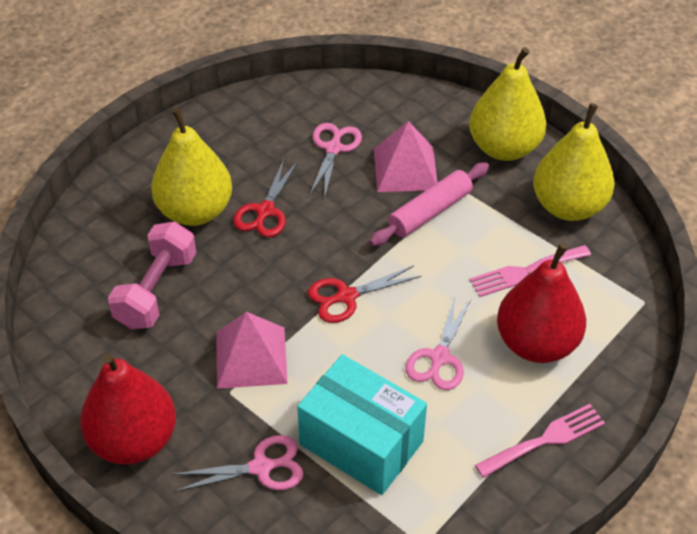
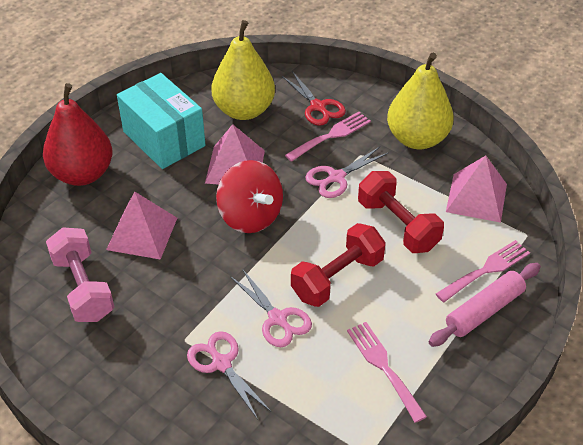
pink fork: 2 -> 3
pink pyramid: 2 -> 3
red dumbbell: 0 -> 2
red pear: 2 -> 1
red scissors: 2 -> 1
red spinning top: 0 -> 1
yellow pear: 3 -> 2

